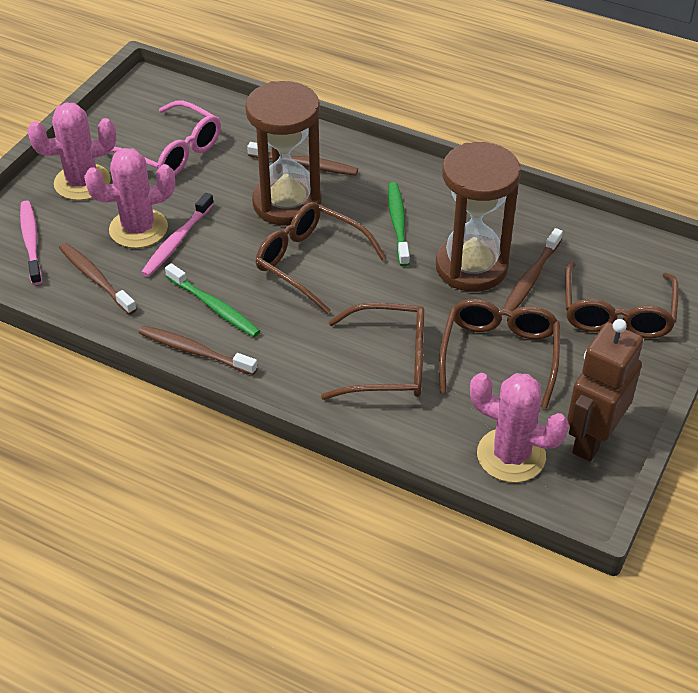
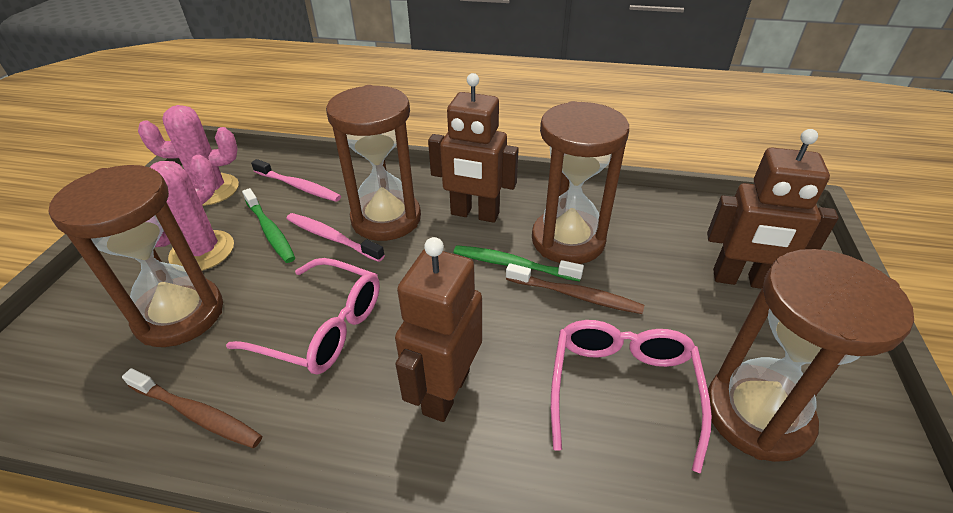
brown glasses: 4 -> 0
brown hourglass: 2 -> 4
brown robot: 1 -> 3
brown toothbrush: 4 -> 2
pink cactus: 3 -> 2
pink glasses: 1 -> 2

